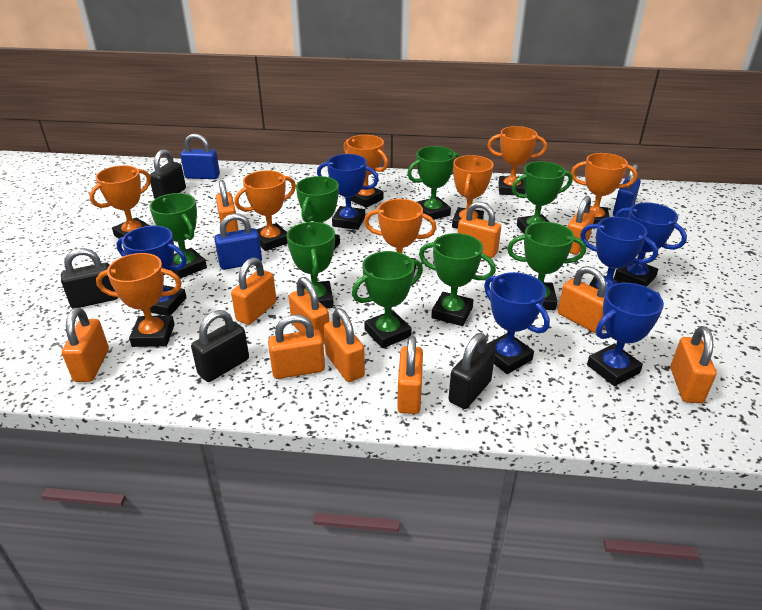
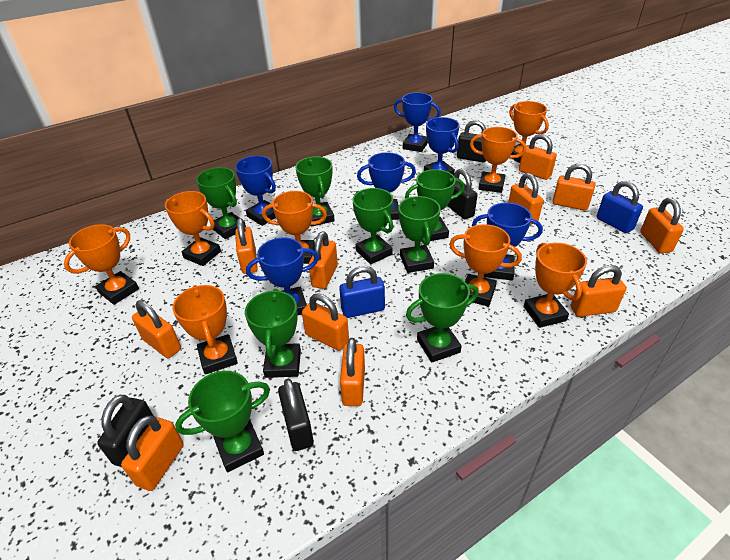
blue padlock: 3 -> 2

